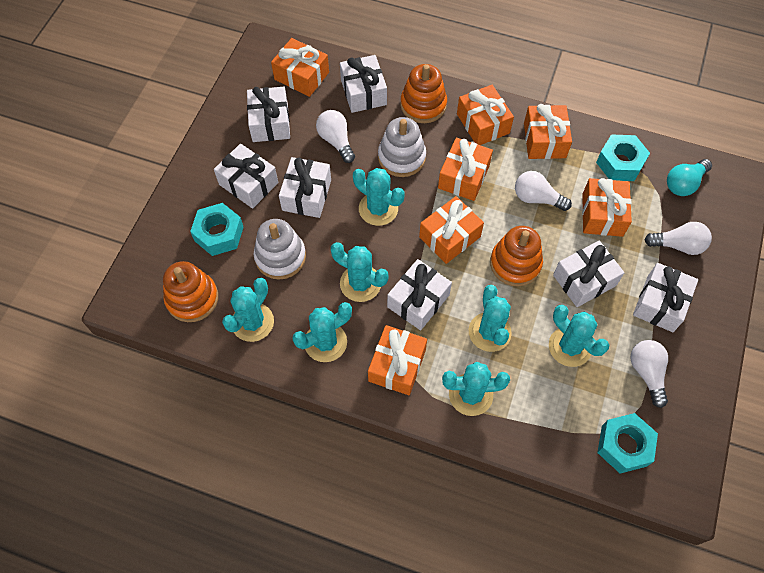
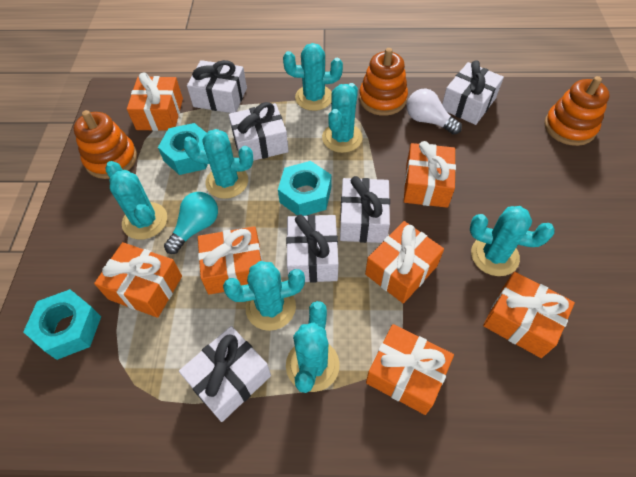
white gift: 7 -> 6
white light bulb: 4 -> 1
white stacking toy: 2 -> 0

